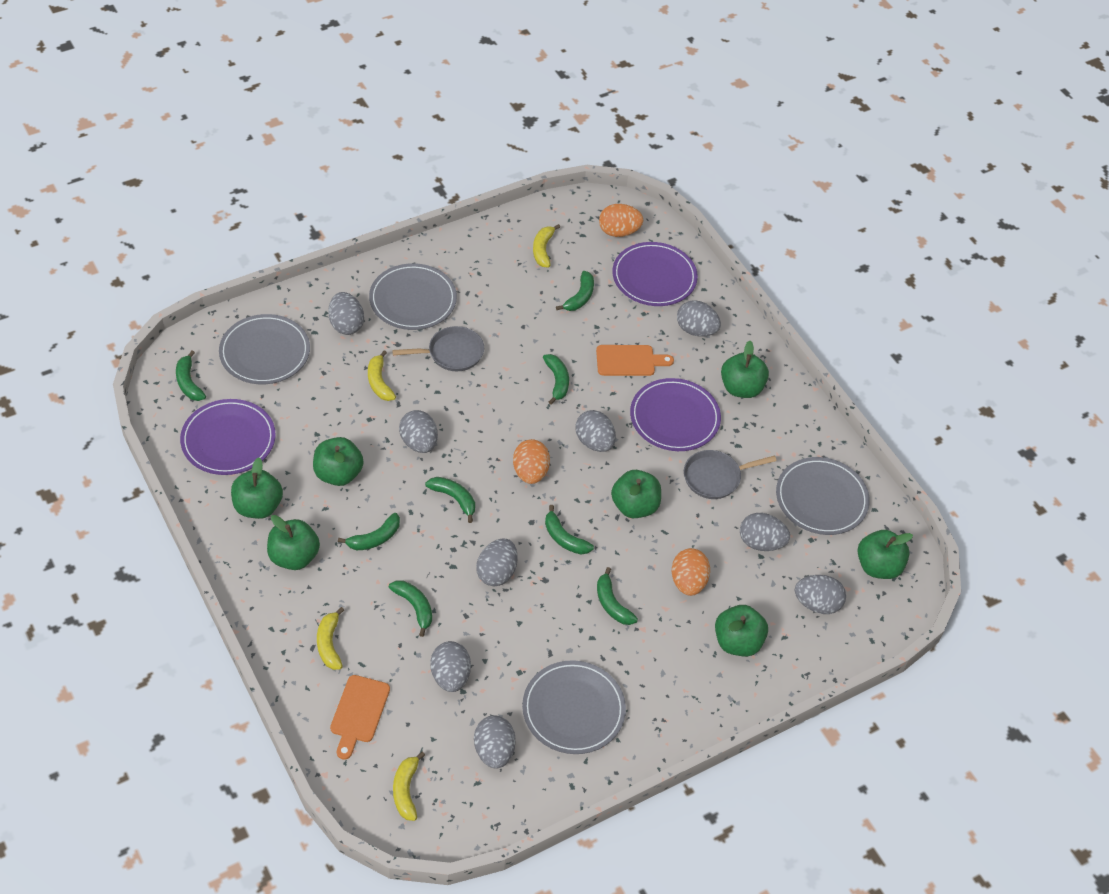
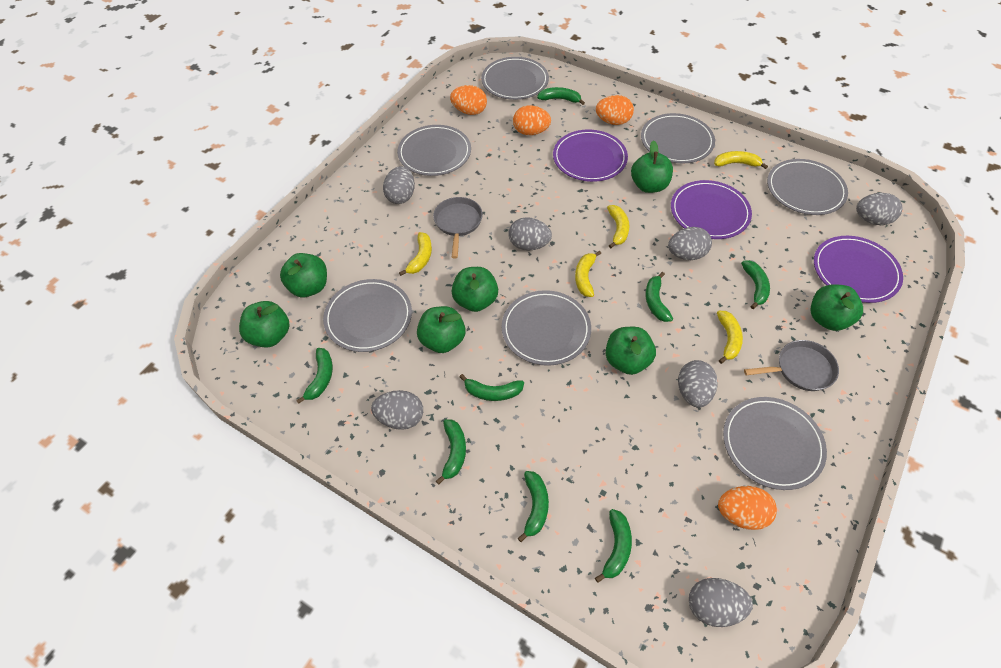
grey egg: 9 -> 7
grey plate: 4 -> 7
orange cutting board: 2 -> 0
orange egg: 3 -> 4
yellow banana: 4 -> 5

